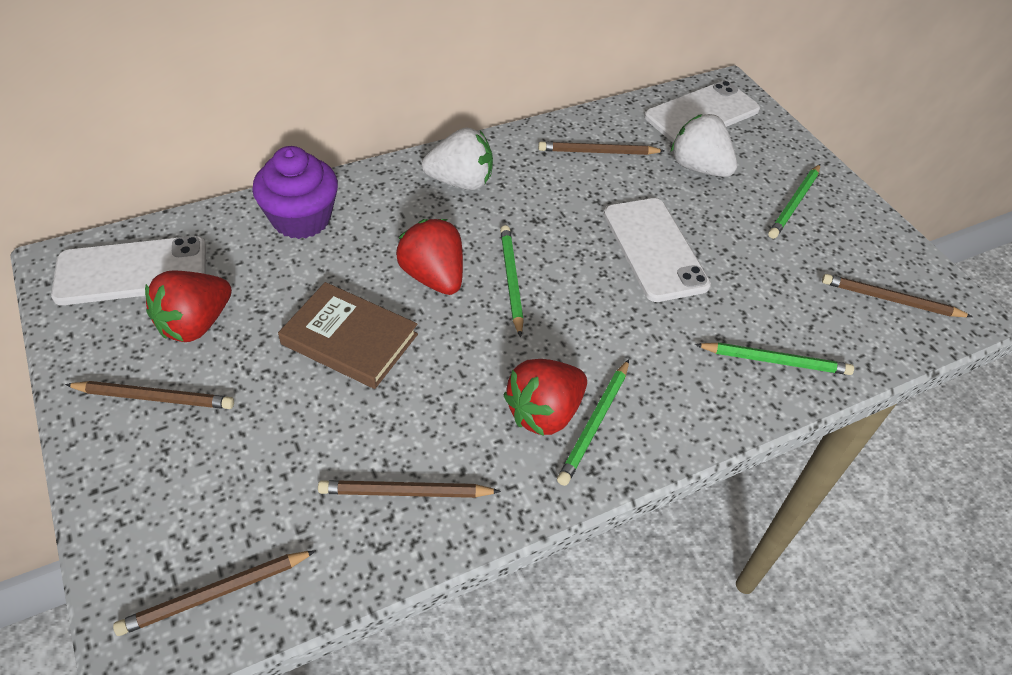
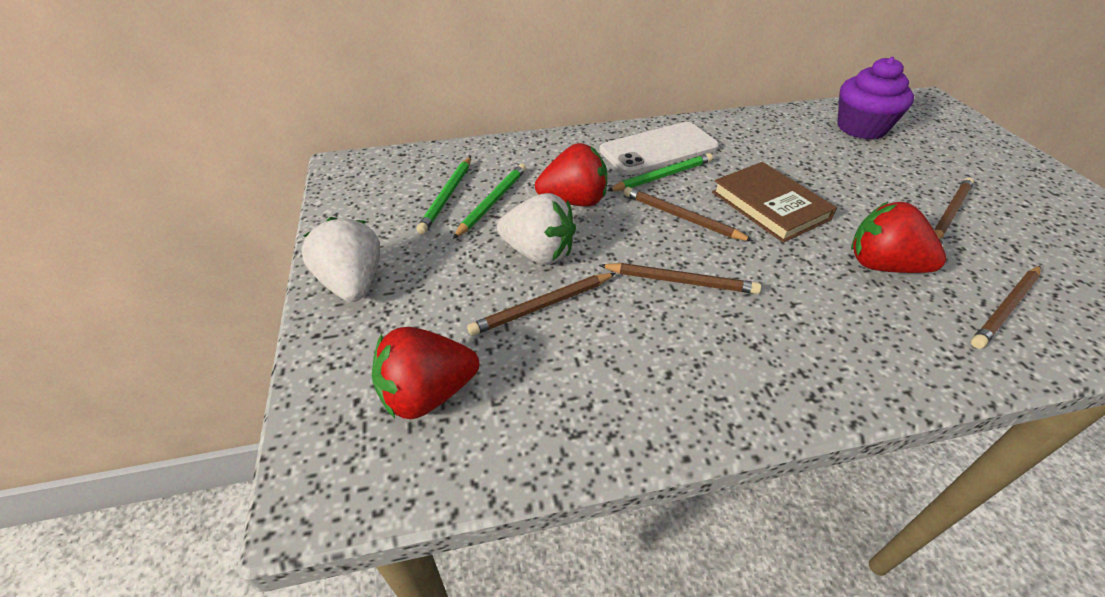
green pencil: 4 -> 3
white phone: 3 -> 1

